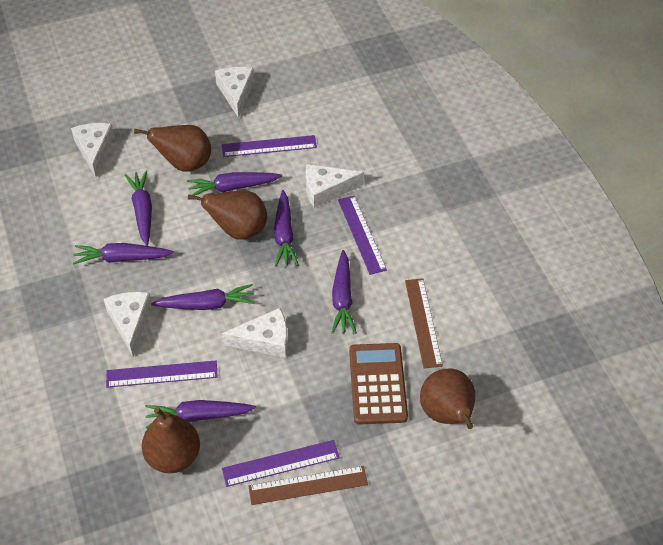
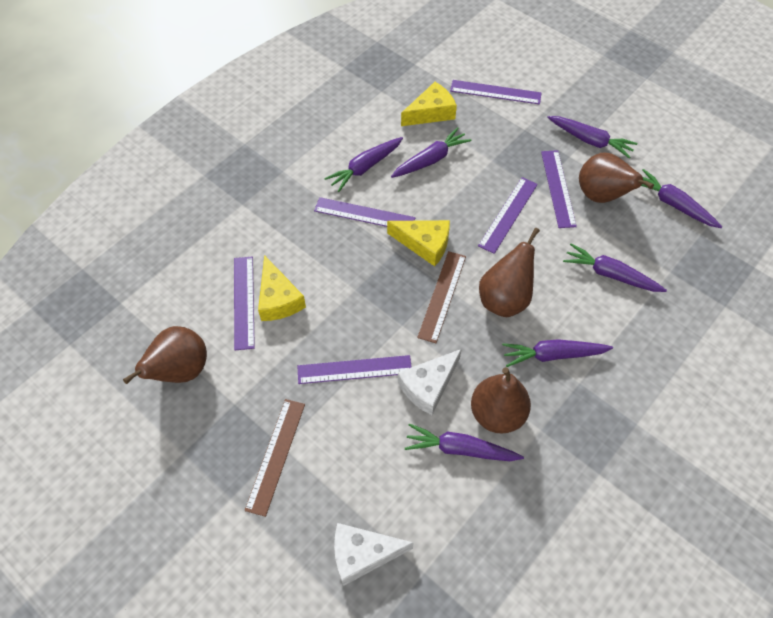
brown calculator: 1 -> 0
purple ruler: 4 -> 6
white cheese: 5 -> 2
yellow cheese: 0 -> 3

